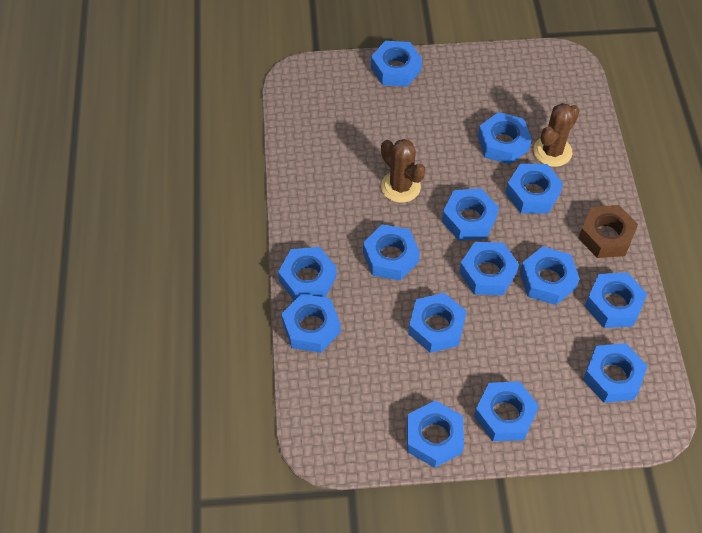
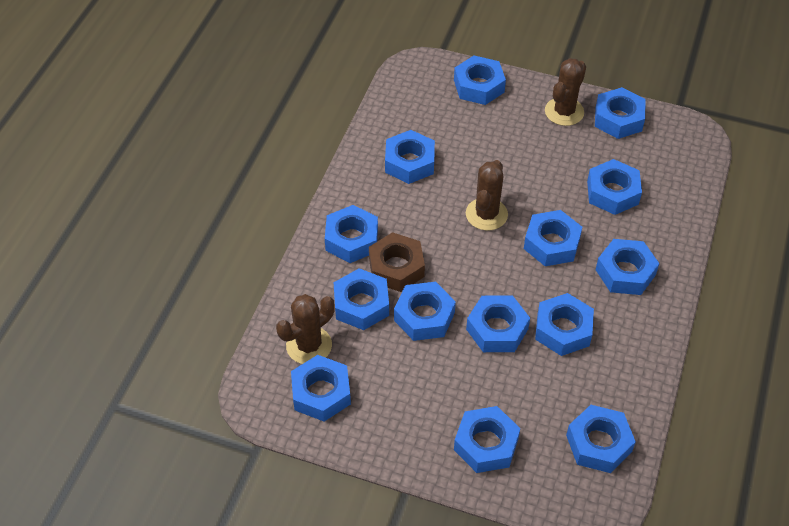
brown cactus: 2 -> 3

